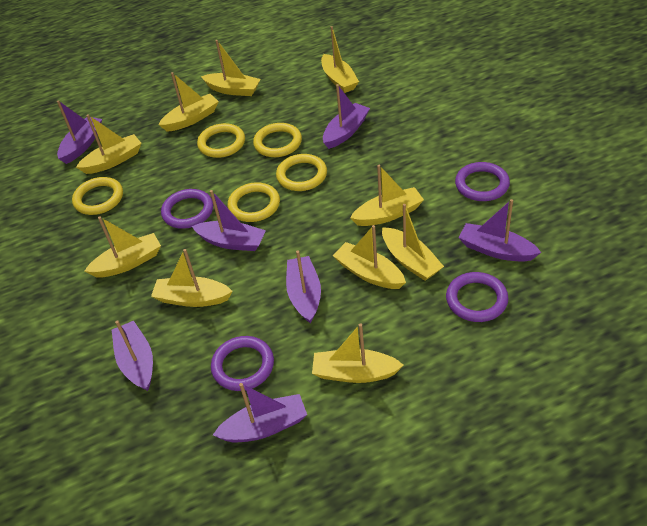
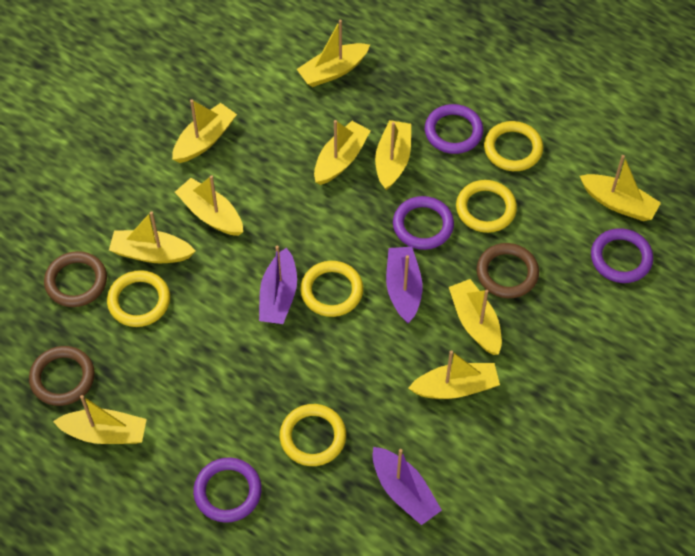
brown ring: 0 -> 3
purple boat: 7 -> 3

